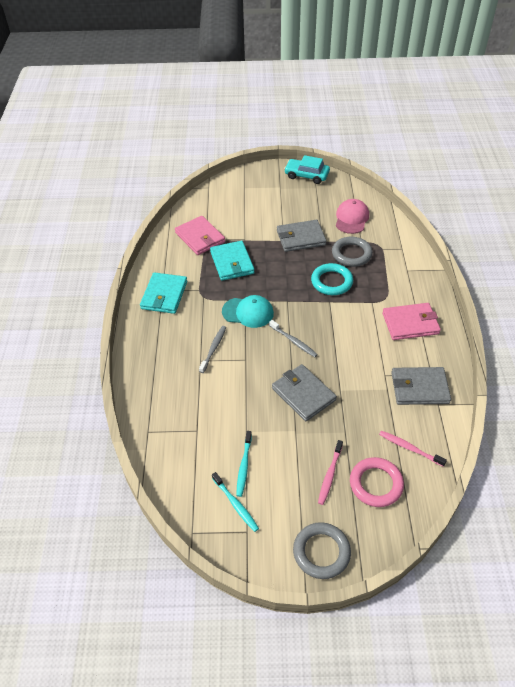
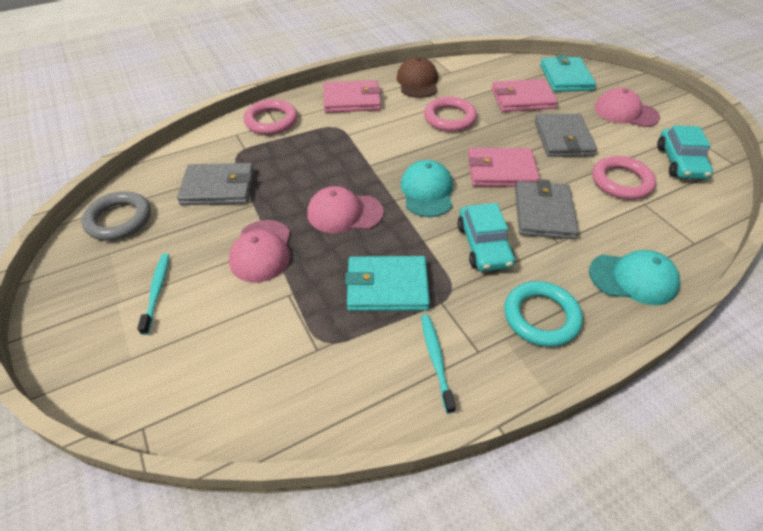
brown cap: 0 -> 1
grey ring: 2 -> 1
grey toothbrush: 2 -> 0
pink cap: 1 -> 3
pink ring: 1 -> 3
pink toothbrush: 2 -> 0
pink wallet: 2 -> 3
turquoise cap: 1 -> 2
turquoise car: 1 -> 2

